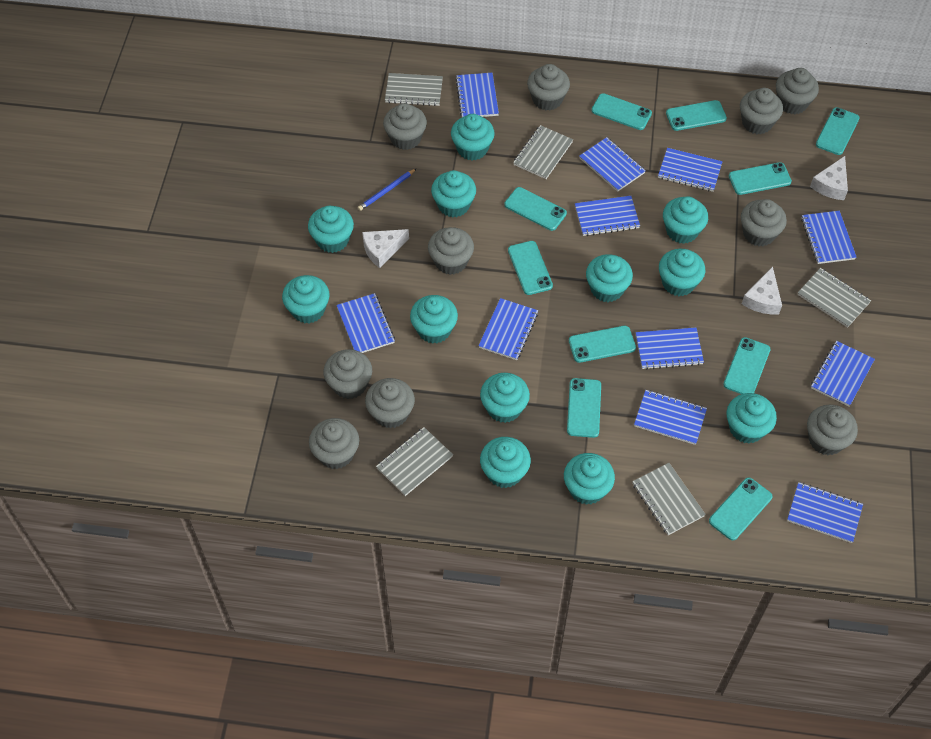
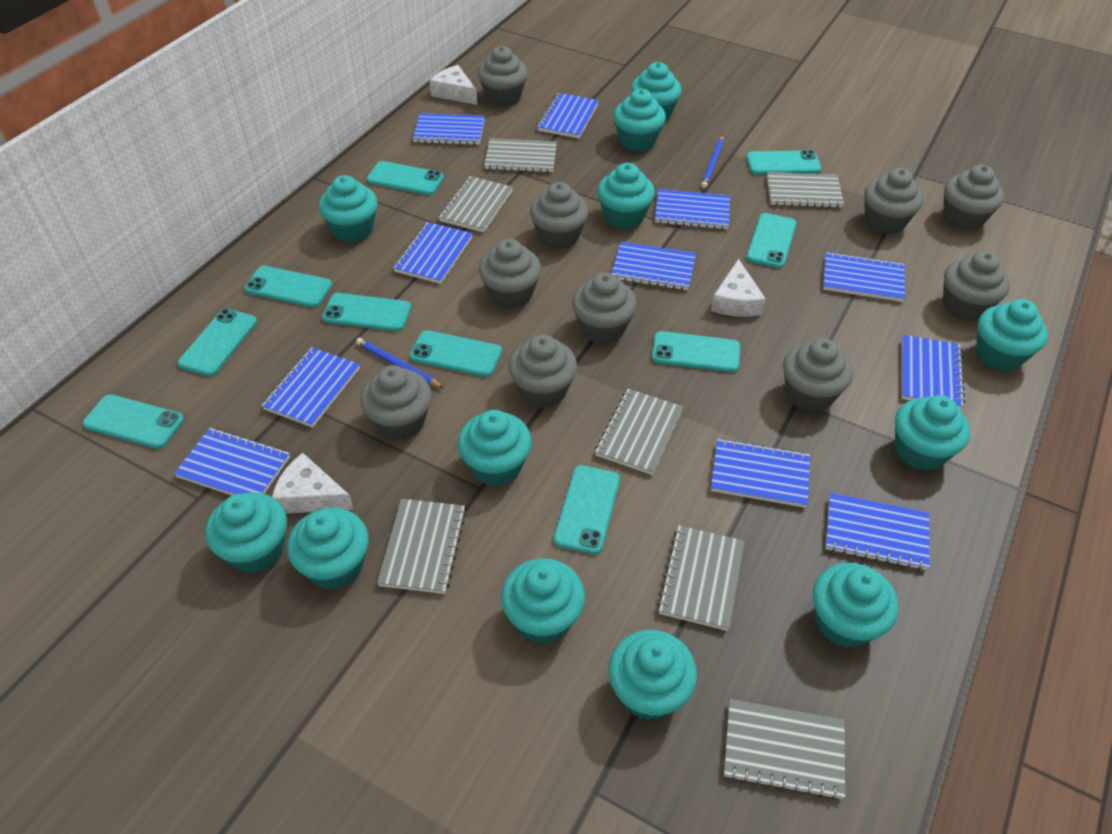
blue pencil: 1 -> 2
grey notebook: 5 -> 7

